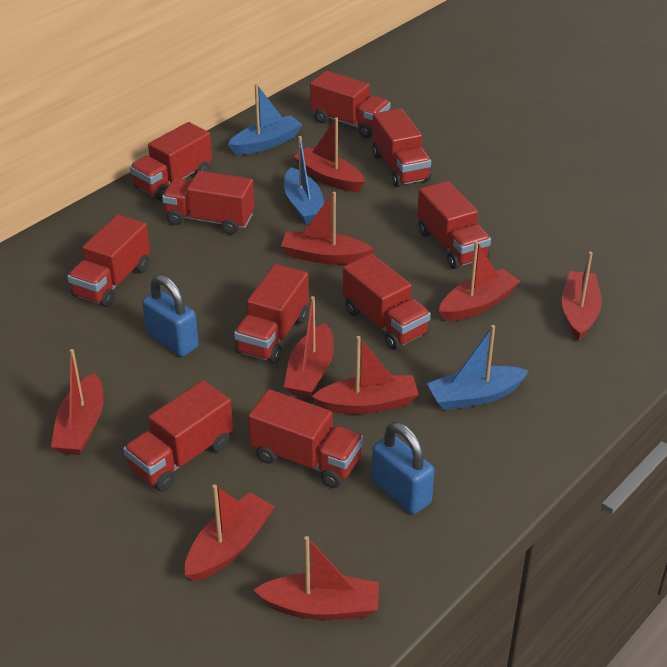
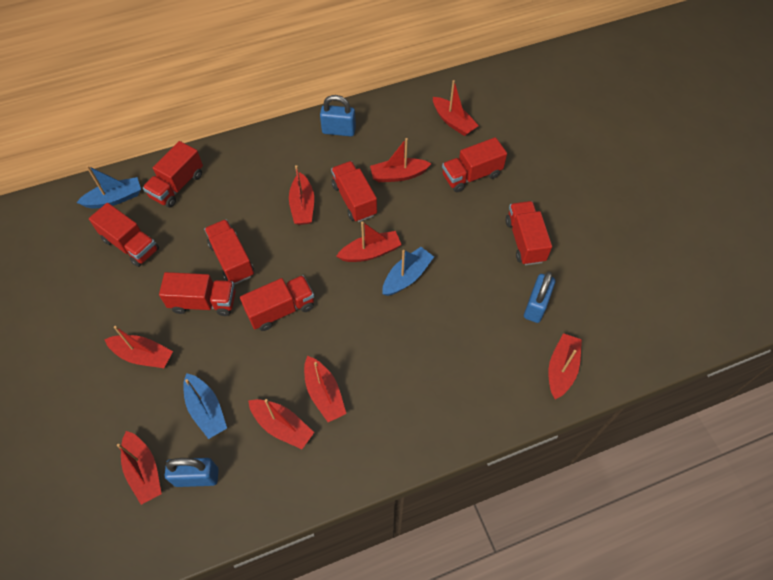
blue padlock: 2 -> 3
red truck: 10 -> 8

